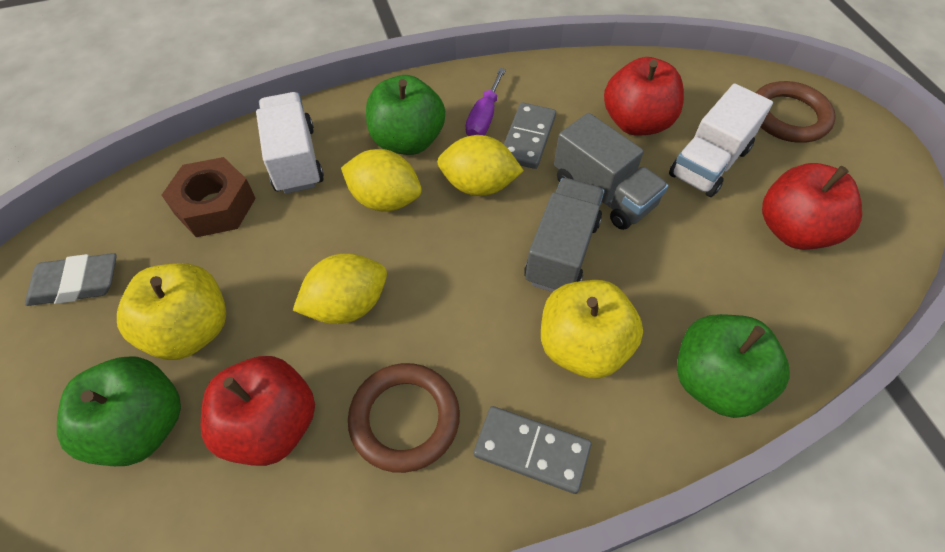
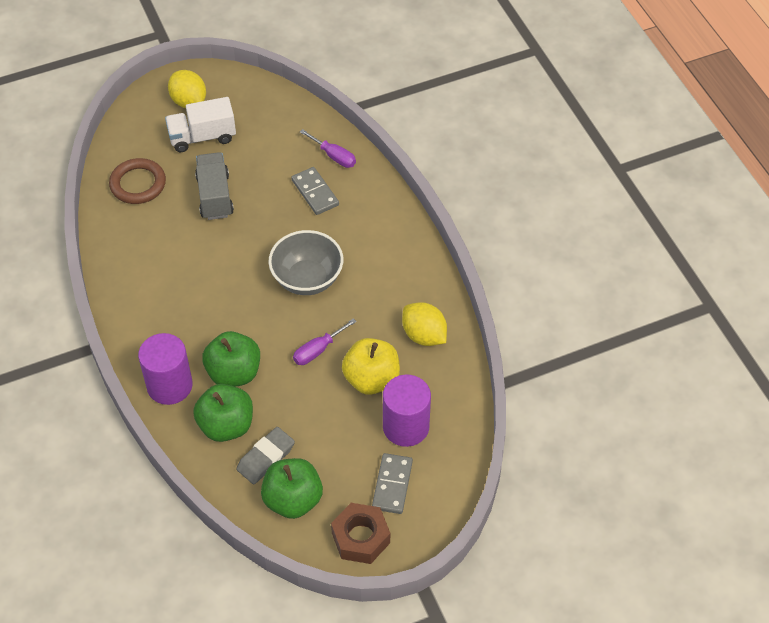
brown ring: 2 -> 1
grey bowl: 0 -> 1
grey truck: 2 -> 1
purple cylinder: 0 -> 2
purple screwdriver: 1 -> 2
red apple: 3 -> 0
white truck: 2 -> 1
yellow apple: 2 -> 1
yellow lemon: 3 -> 2

